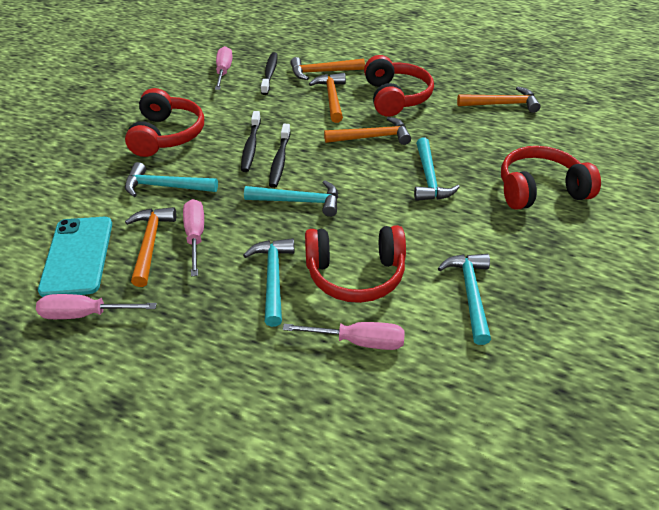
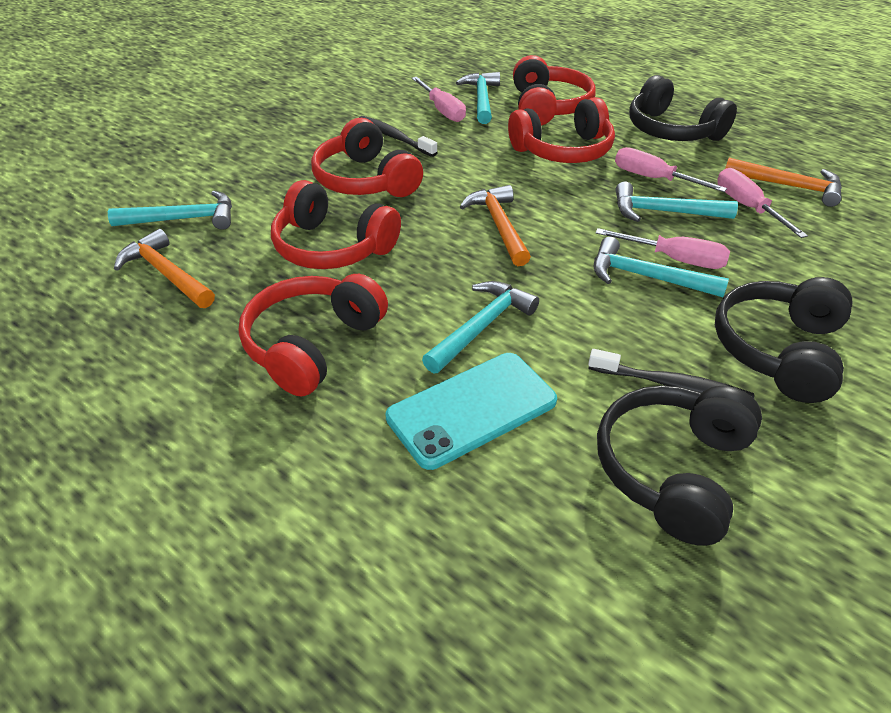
black headphones: 0 -> 3
black toothbrush: 3 -> 2
orange hammer: 5 -> 3
red headphones: 4 -> 5

